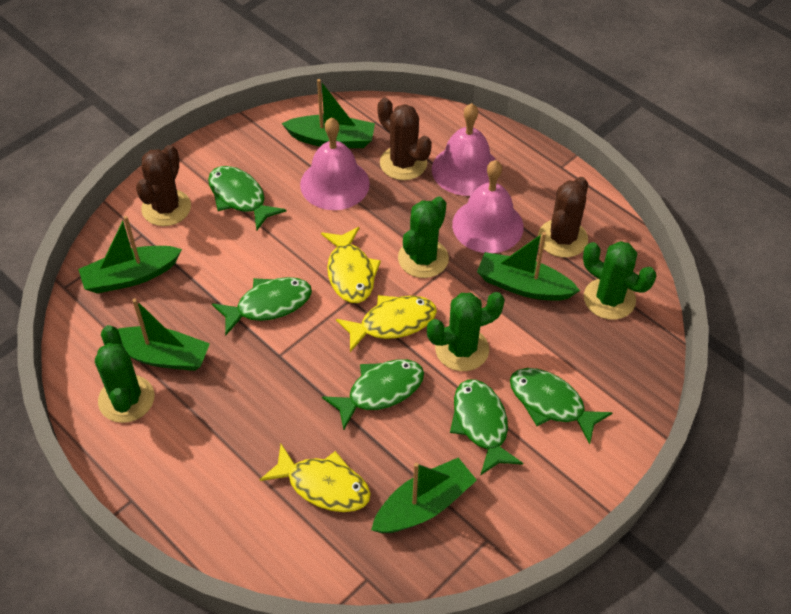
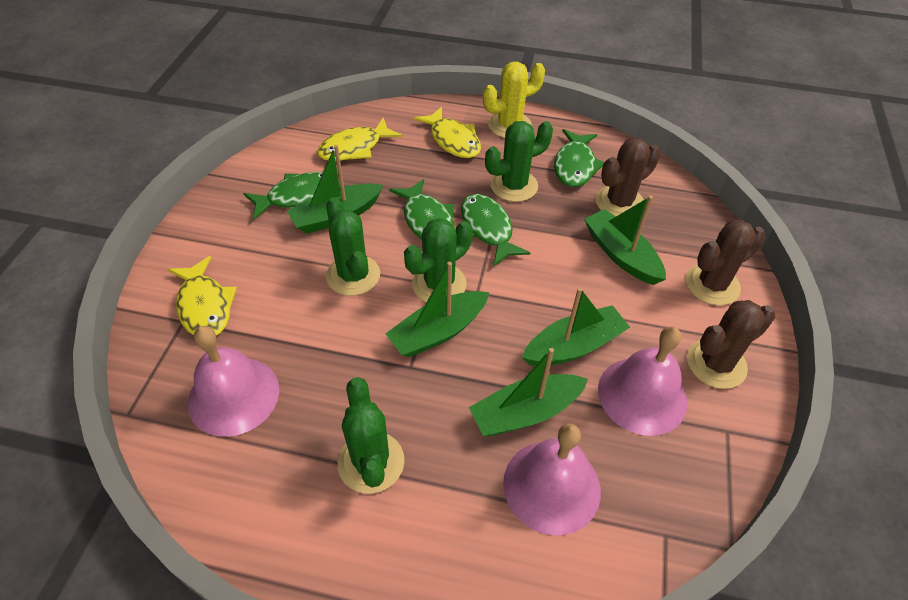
green fish: 5 -> 4
yellow cactus: 0 -> 1

